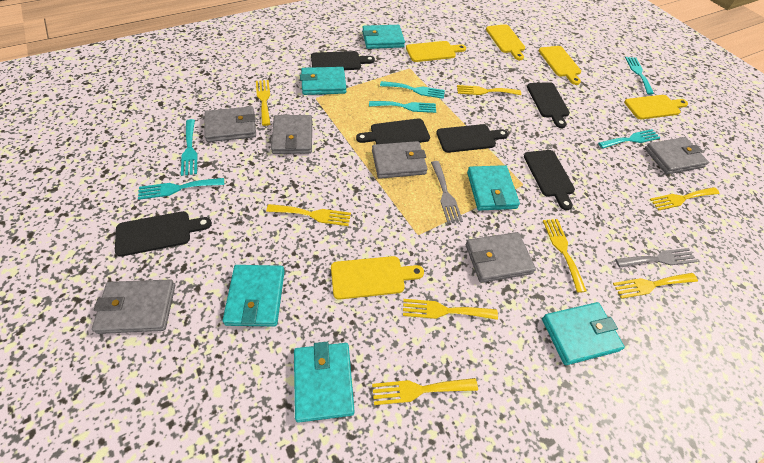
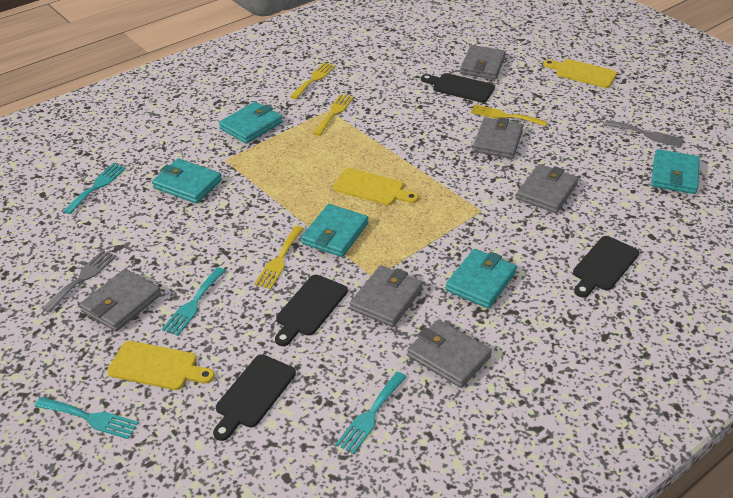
black cutting board: 6 -> 4
turquoise fork: 6 -> 4
turquoise wallet: 6 -> 5
yellow cutting board: 5 -> 3
yellow fork: 8 -> 4

